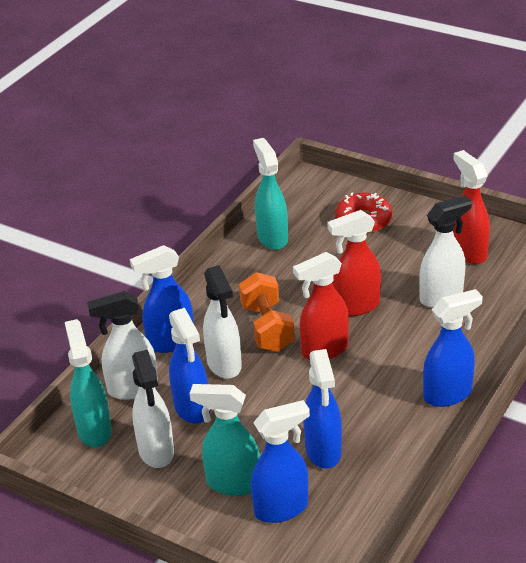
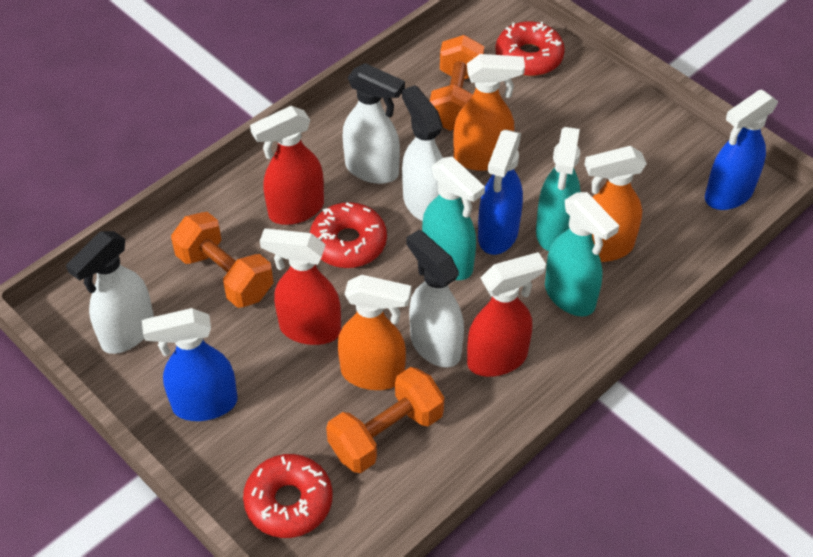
blue spray bottle: 5 -> 3
orange dumbbell: 1 -> 3
orange spray bottle: 0 -> 3
red donut: 1 -> 3

